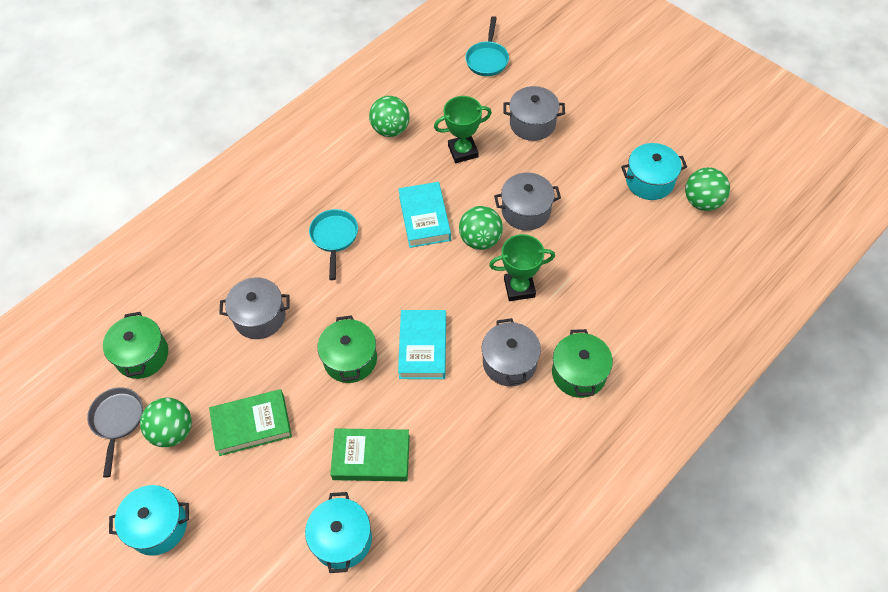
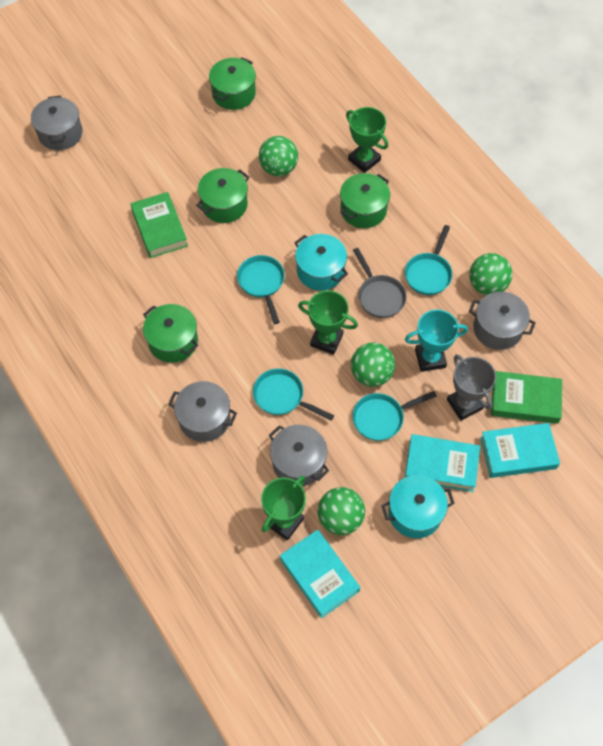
green pot: 3 -> 4
green trophy: 2 -> 3
grey trophy: 0 -> 1
turquoise book: 2 -> 3
turquoise pan: 2 -> 4
turquoise pot: 3 -> 2
turquoise trophy: 0 -> 1

